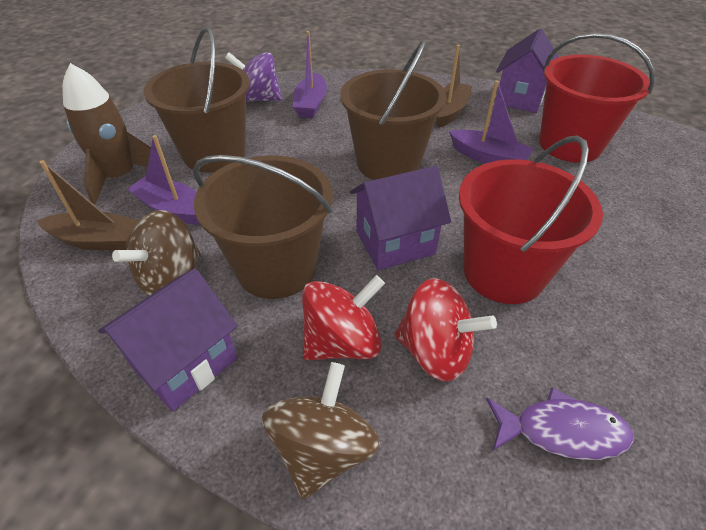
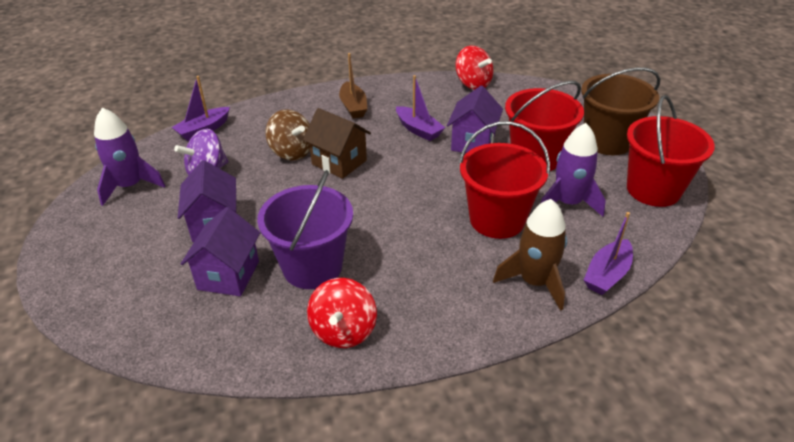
brown boat: 2 -> 1
brown bucket: 3 -> 1
brown house: 0 -> 1
brown spinning top: 2 -> 1
purple bucket: 0 -> 1
purple fish: 1 -> 0
purple rocket: 0 -> 2
red bucket: 2 -> 3

